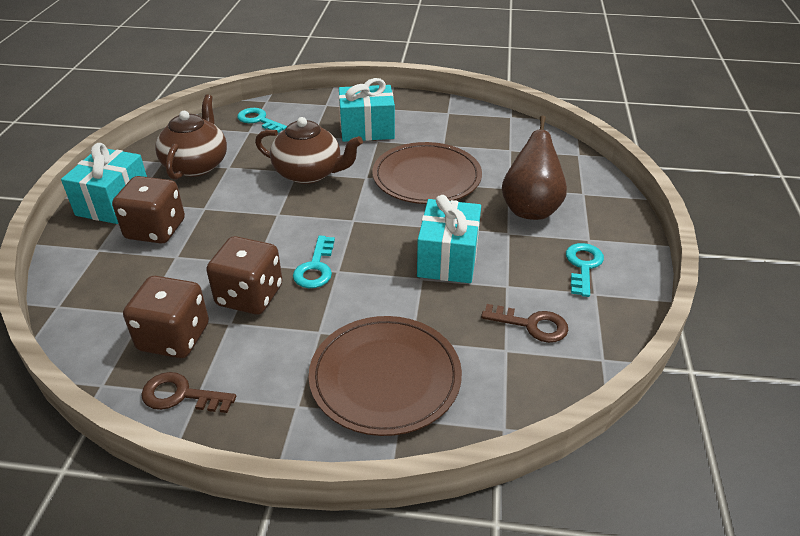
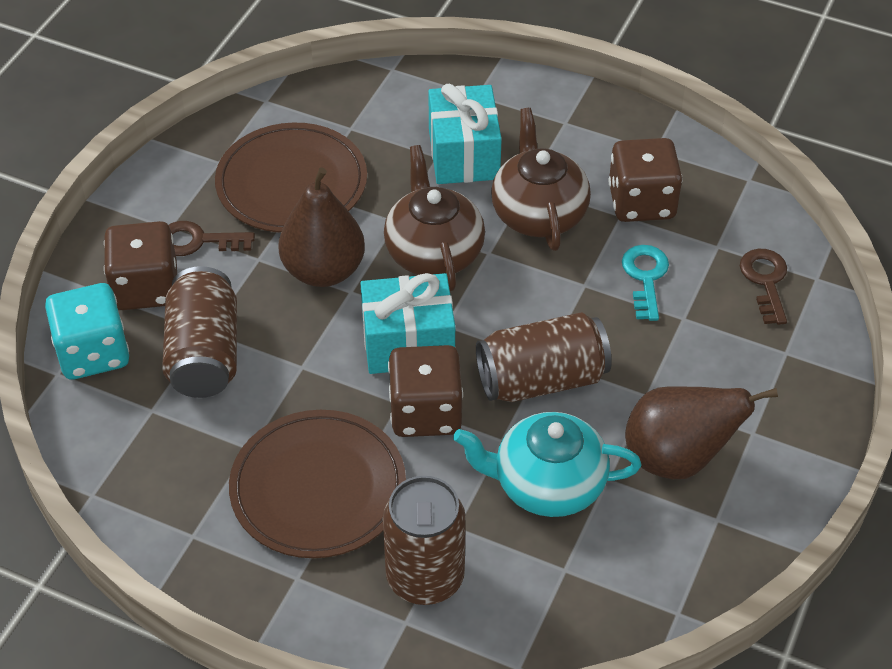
brown can: 0 -> 3
brown pear: 1 -> 2
turquoise dice: 0 -> 1
turquoise gift: 3 -> 2
turquoise key: 3 -> 1
turquoise teapot: 0 -> 1

